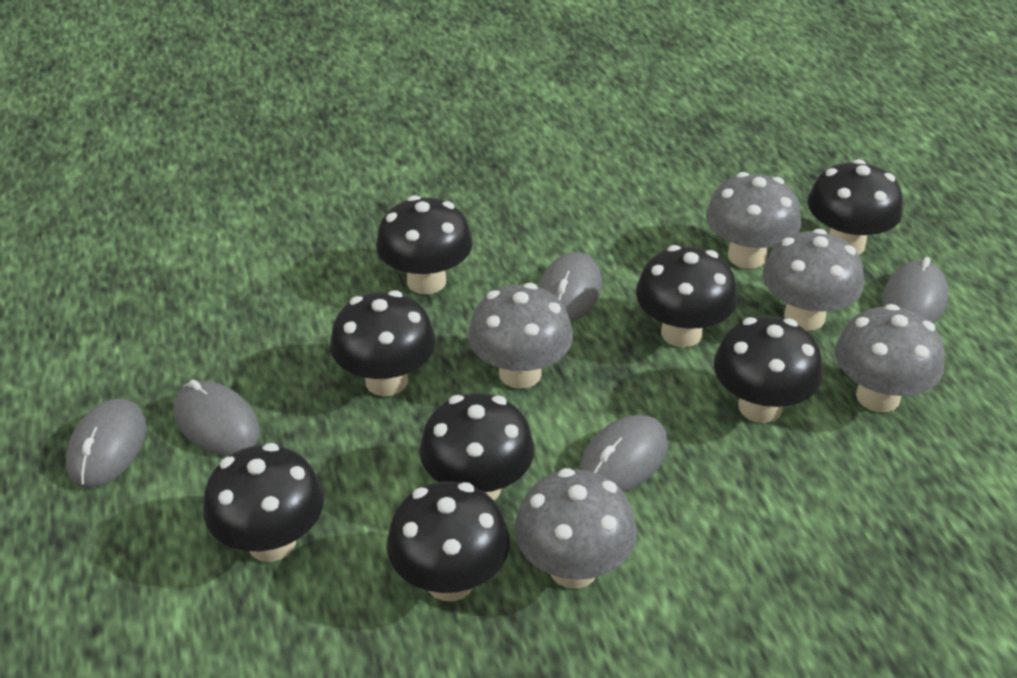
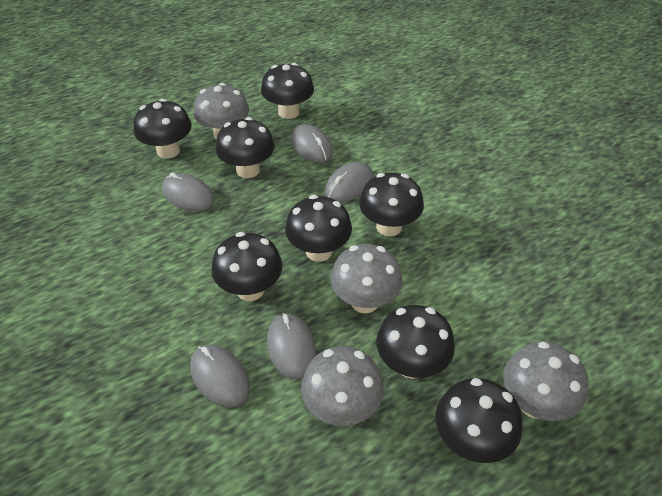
grey mushroom: 5 -> 4

